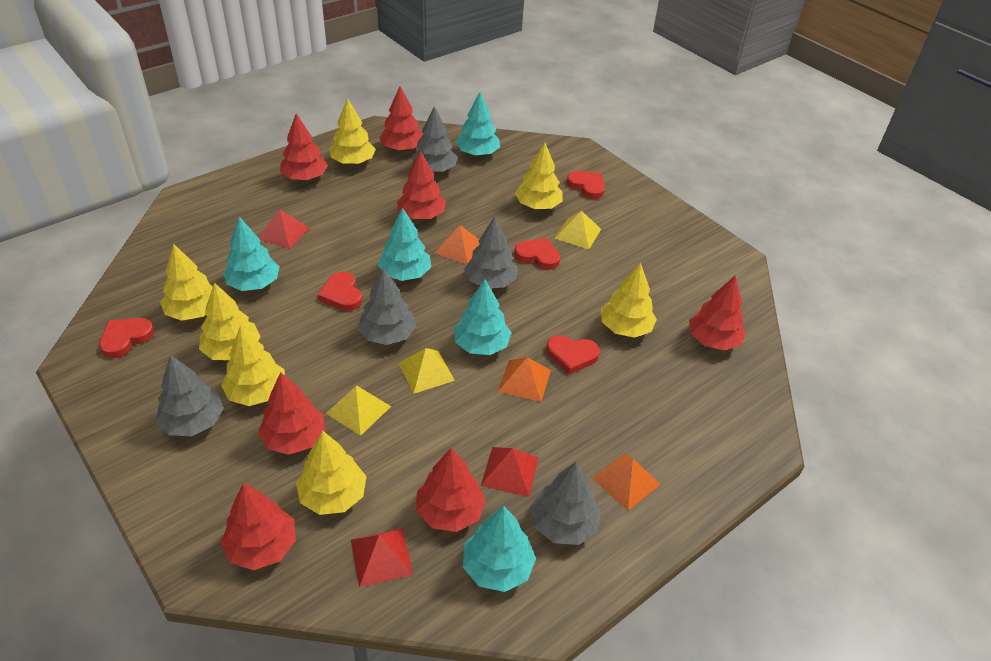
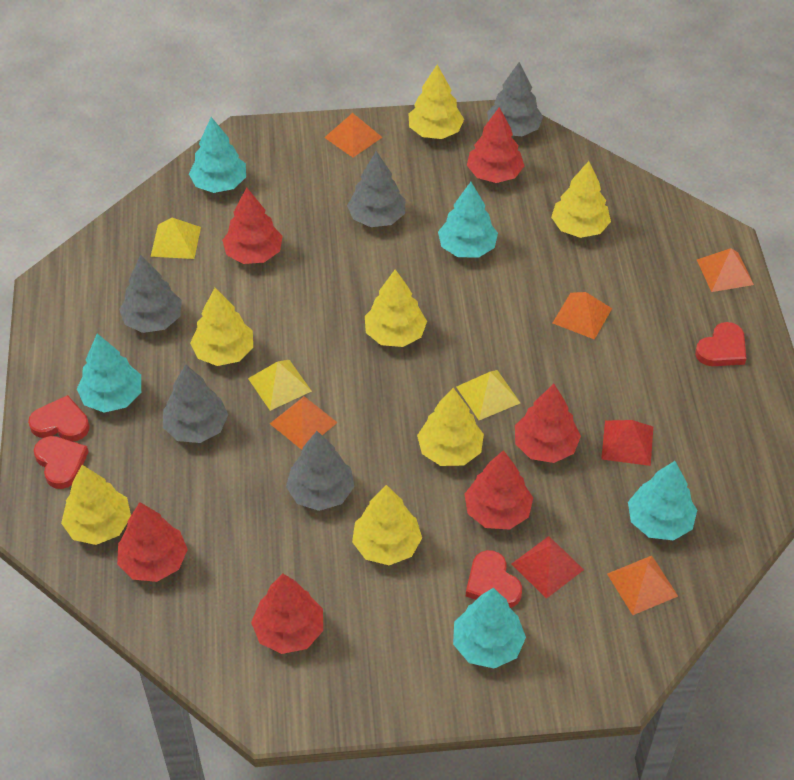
orange pyramid: 3 -> 5
red heart: 5 -> 4
red pyramid: 3 -> 2
red tree: 7 -> 6

